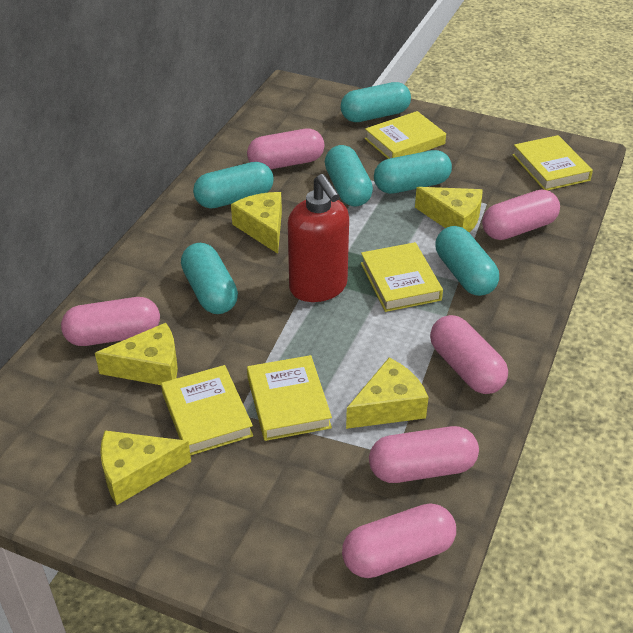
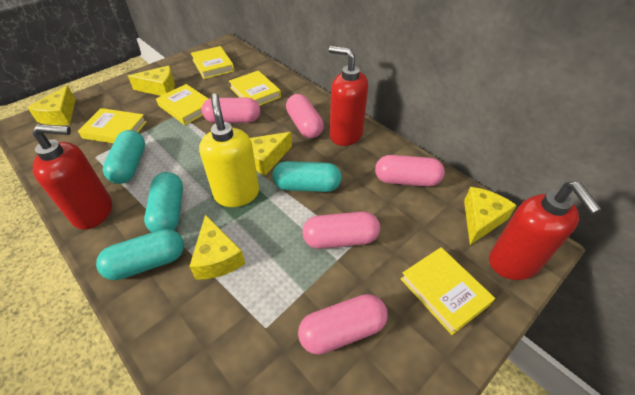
pink capsule: 6 -> 5
red soap dispenser: 1 -> 3
turquoise capsule: 6 -> 4
yellow soap dispenser: 0 -> 1

